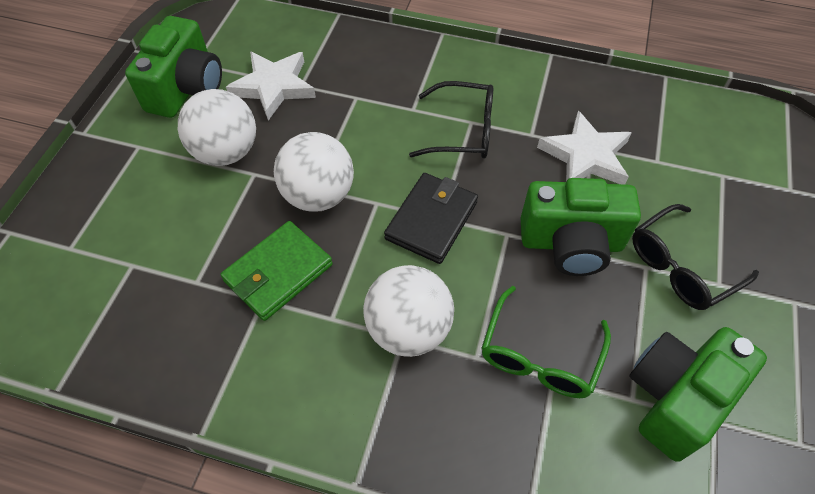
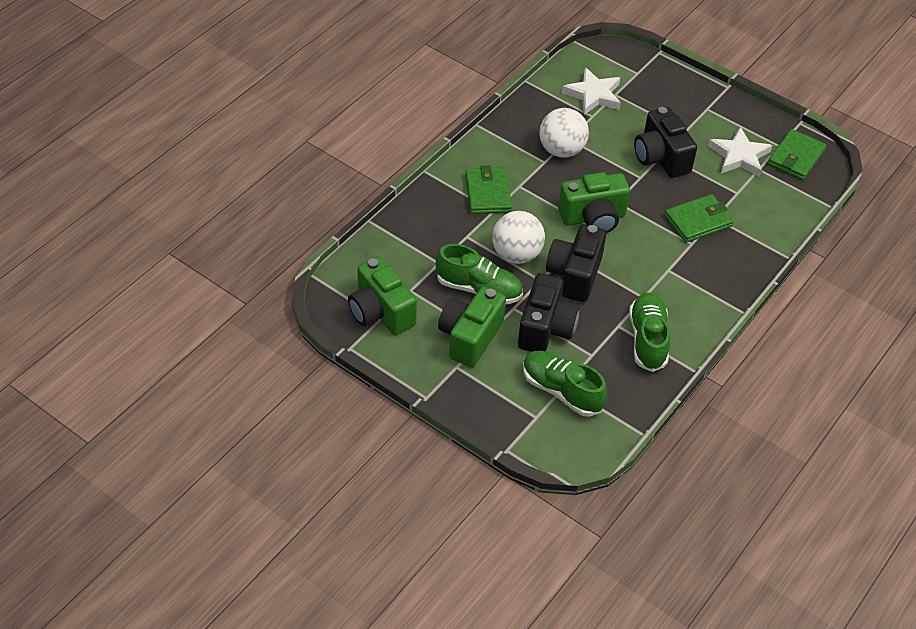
black camera: 0 -> 3
black glasses: 2 -> 0
black wallet: 1 -> 0
green glasses: 1 -> 0
green shoe: 0 -> 3
green wallet: 1 -> 3
white ball: 3 -> 2

